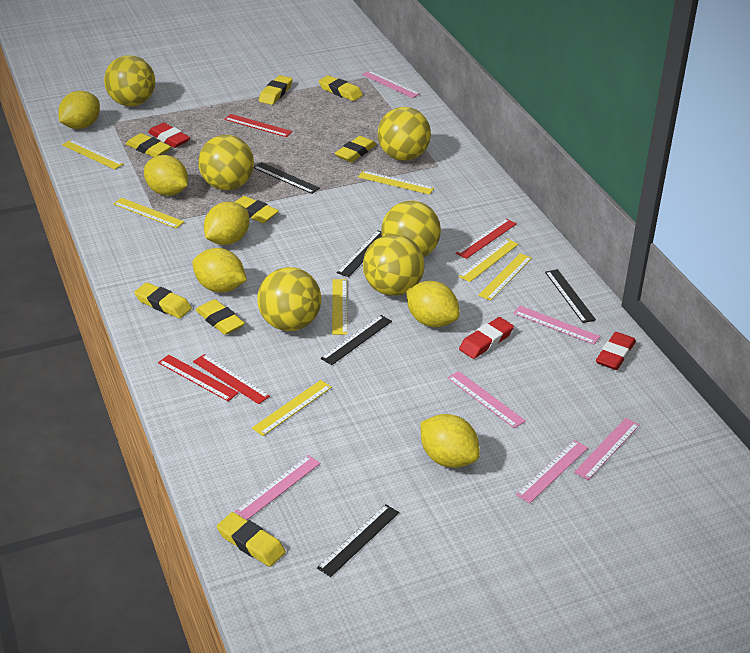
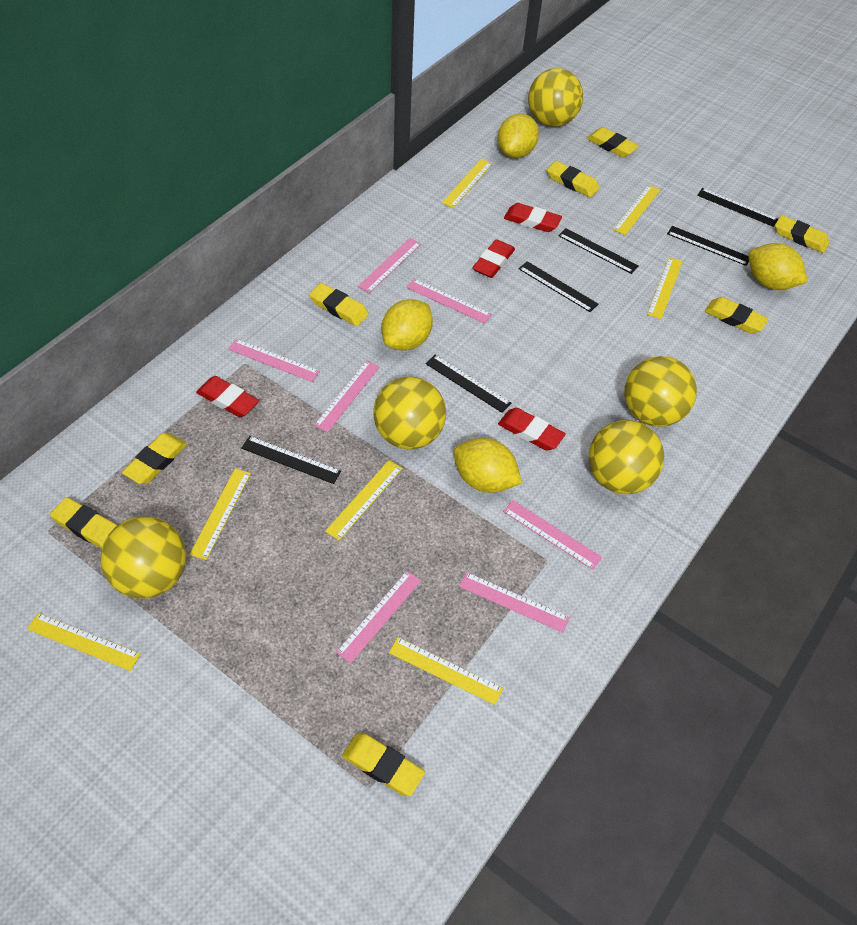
black ruler: 5 -> 6
pink ruler: 6 -> 7
red eraser: 3 -> 4
red ruler: 4 -> 0
yellow ball: 6 -> 5
yellow lemon: 6 -> 4

